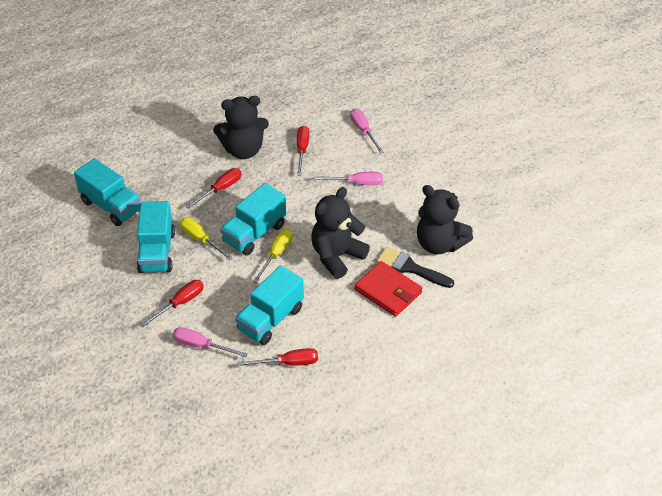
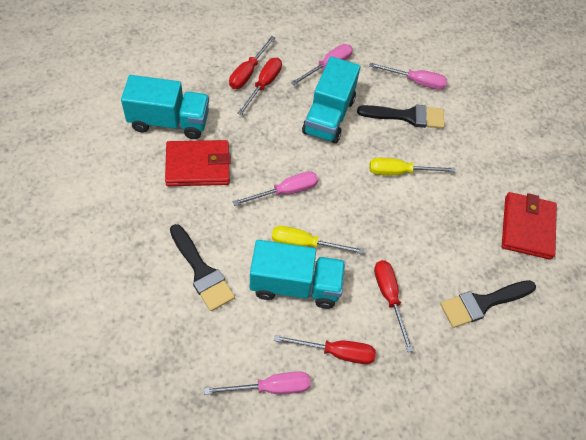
black brush: 1 -> 3
black teddy bear: 3 -> 0
pink screwdriver: 3 -> 4
red wallet: 1 -> 2
turquoise truck: 4 -> 3

